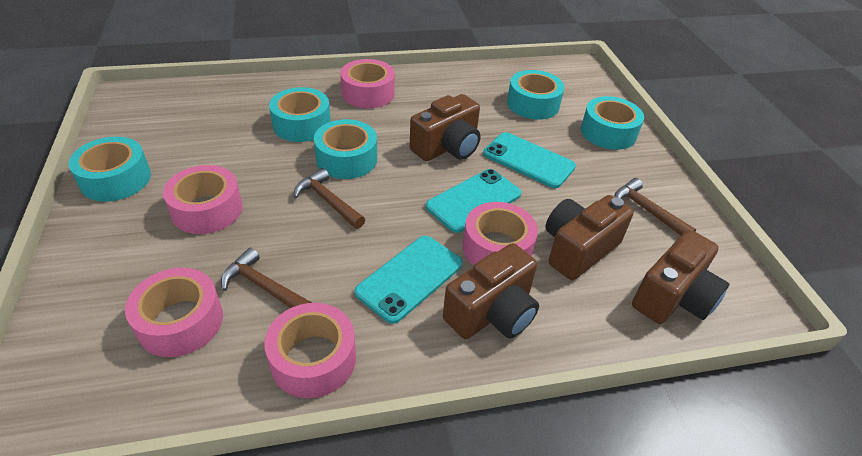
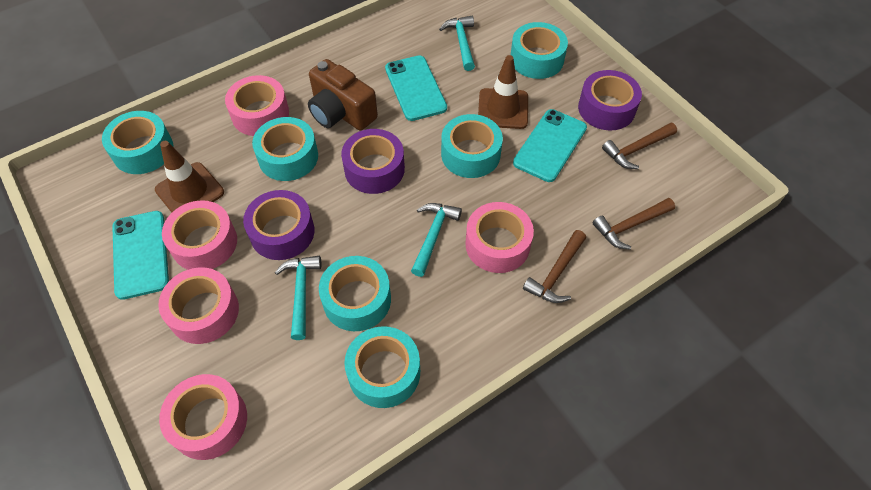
brown camera: 4 -> 1
brown traffic cone: 0 -> 2
purple tape: 0 -> 3
turquoise hammer: 0 -> 3
turquoise tape: 5 -> 6

